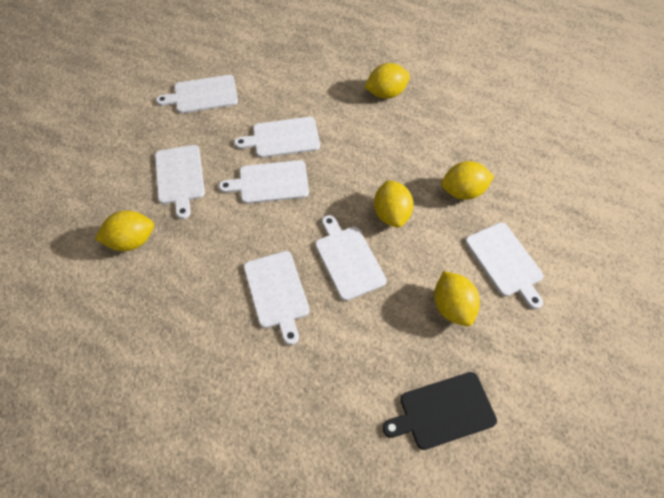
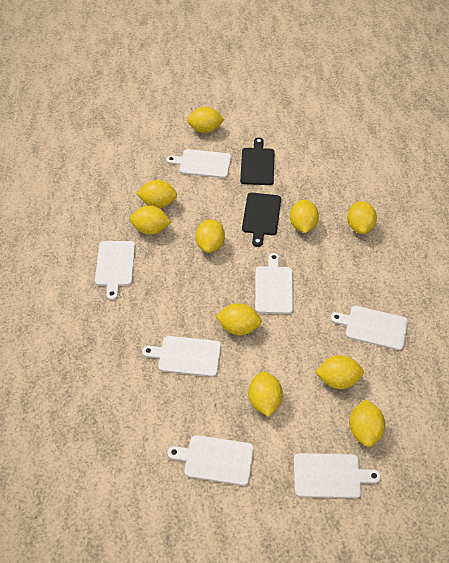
black cutting board: 1 -> 2
yellow lemon: 5 -> 10

